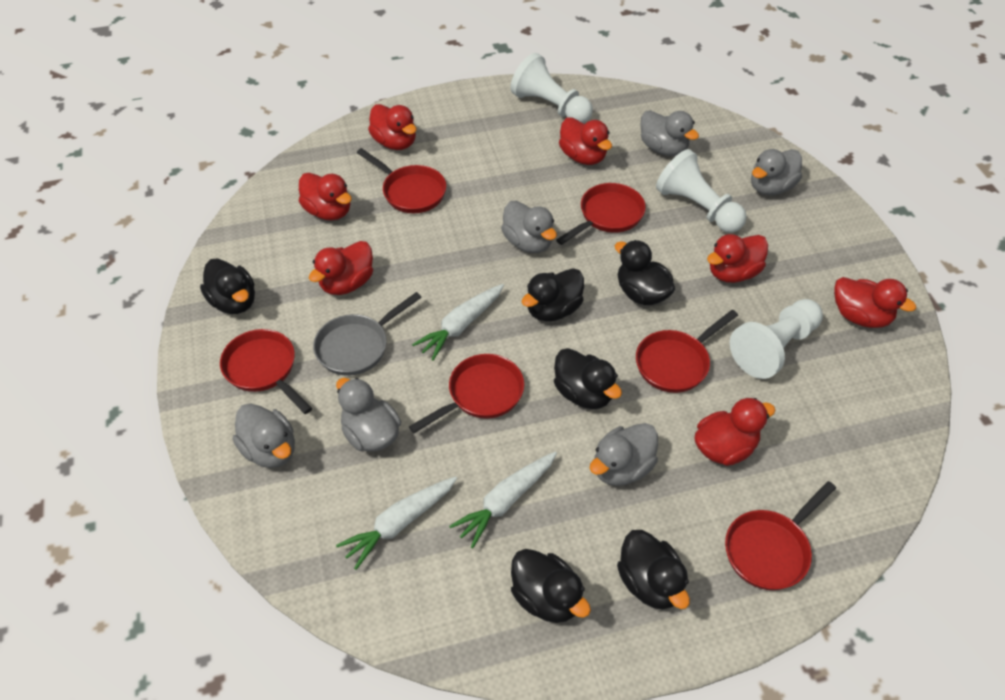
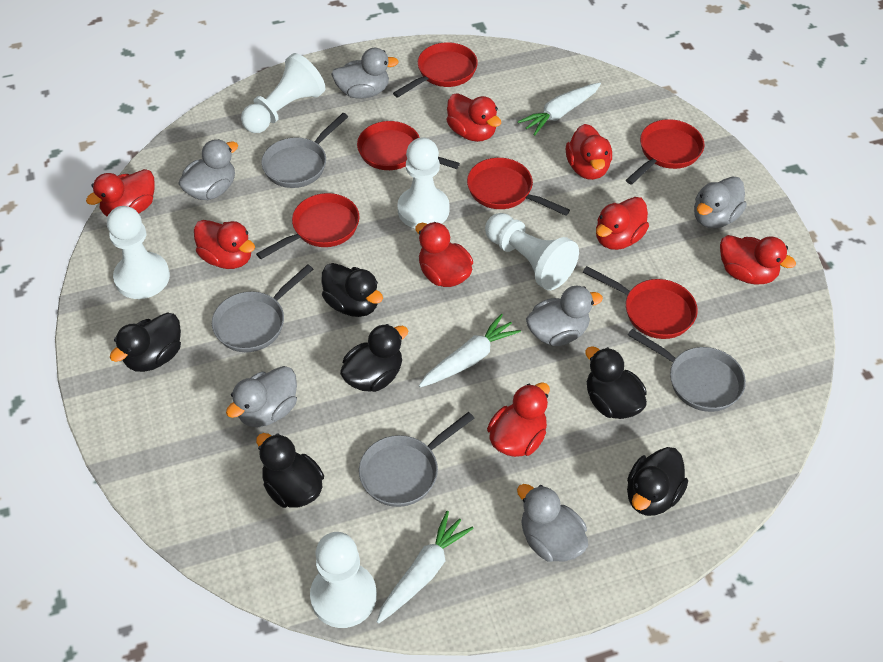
grey pan: 1 -> 4
red duck: 7 -> 8
white pawn: 3 -> 5

